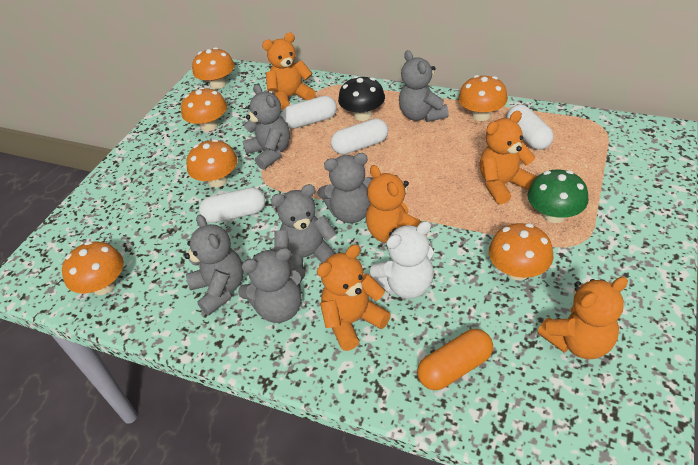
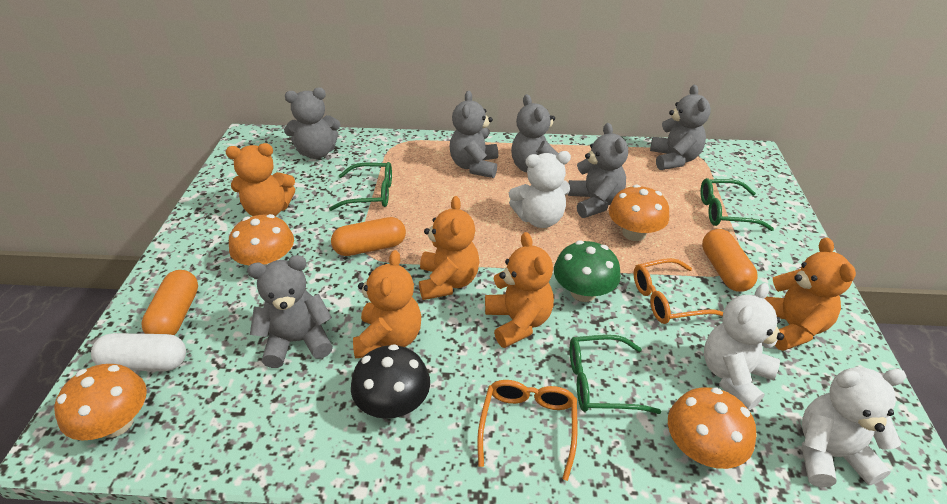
green glasses: 0 -> 3
orange capsule: 1 -> 3
orange glasses: 0 -> 2
orange mushroom: 6 -> 4
white capsule: 4 -> 1
white teddy bear: 1 -> 3

